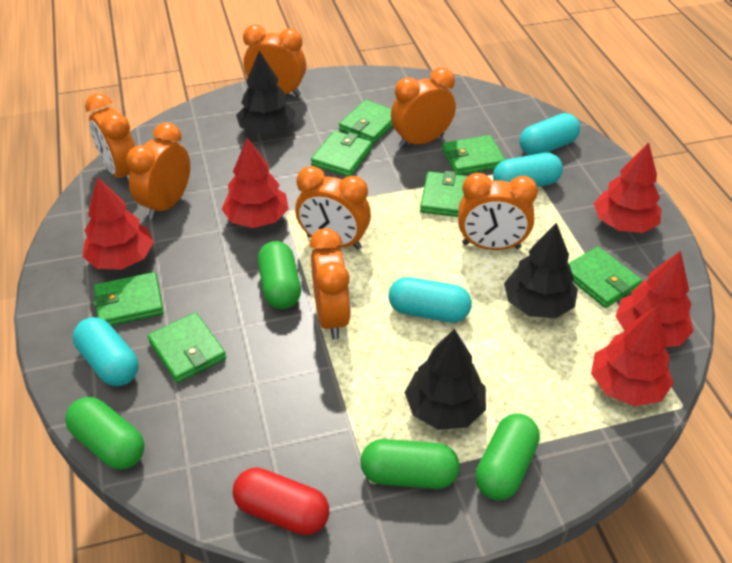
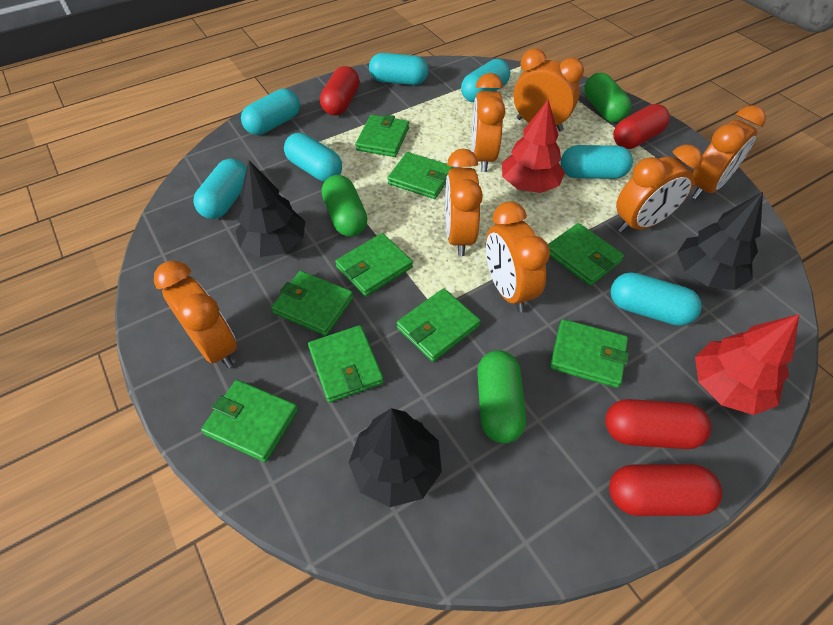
green capsule: 4 -> 3
green wallet: 7 -> 9
red capsule: 1 -> 4
red tree: 5 -> 2
turquoise capsule: 4 -> 7

